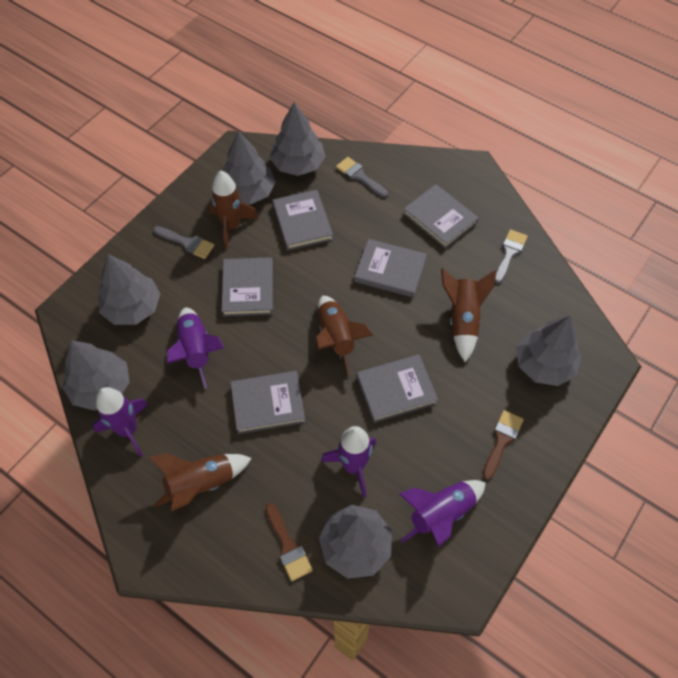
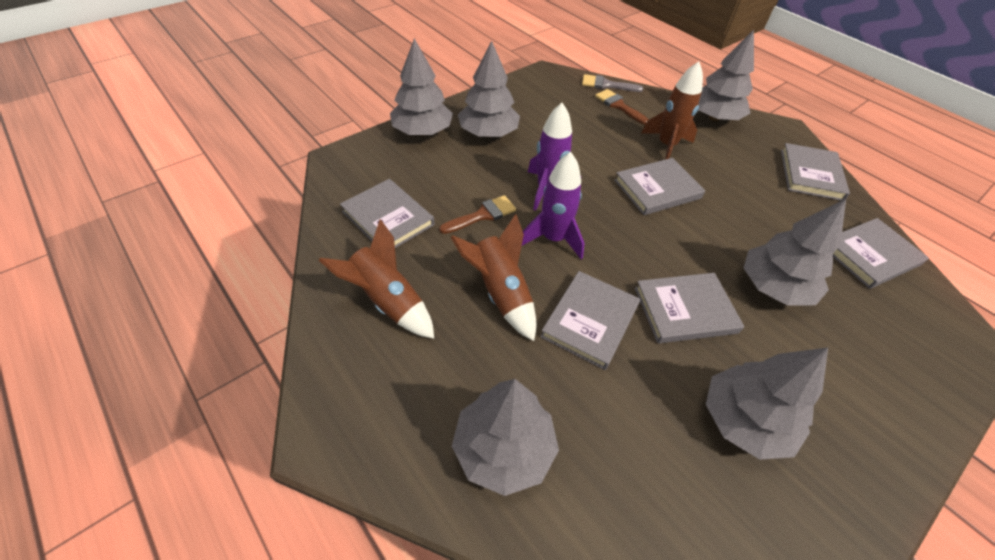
brown rocket: 4 -> 3
grey brush: 3 -> 1
purple rocket: 4 -> 2

